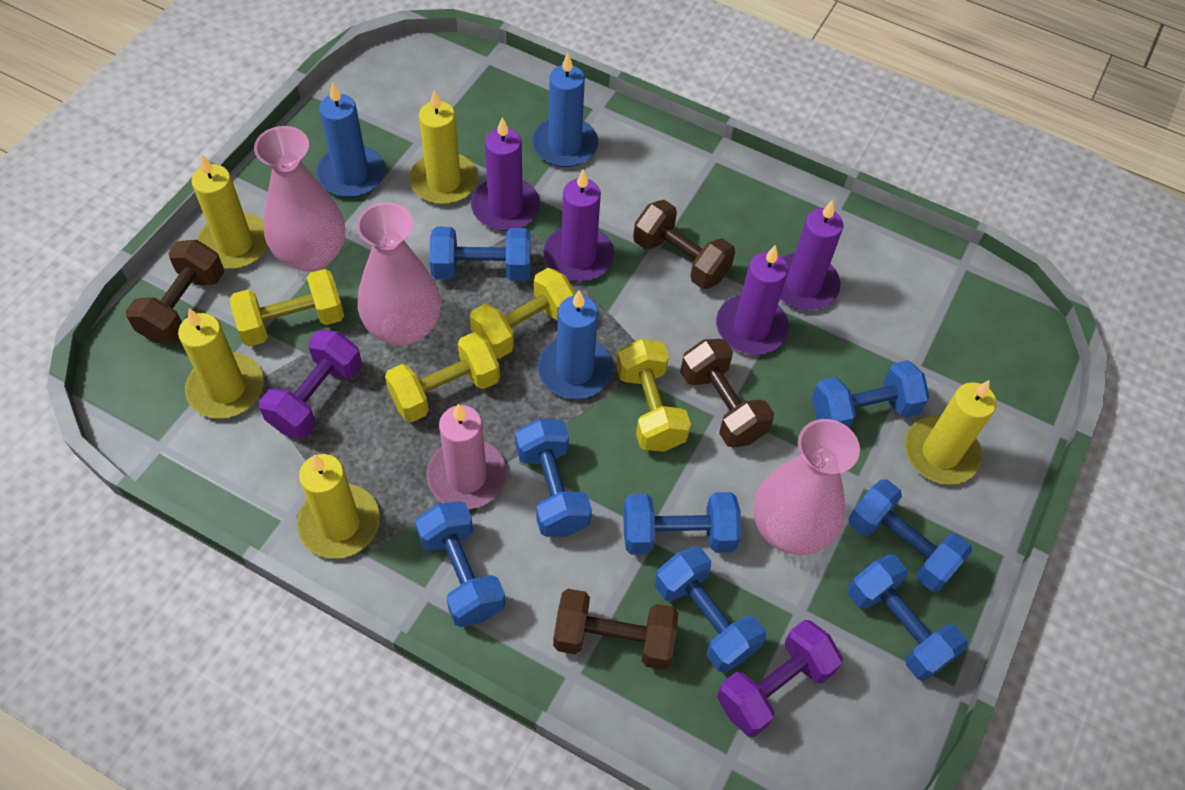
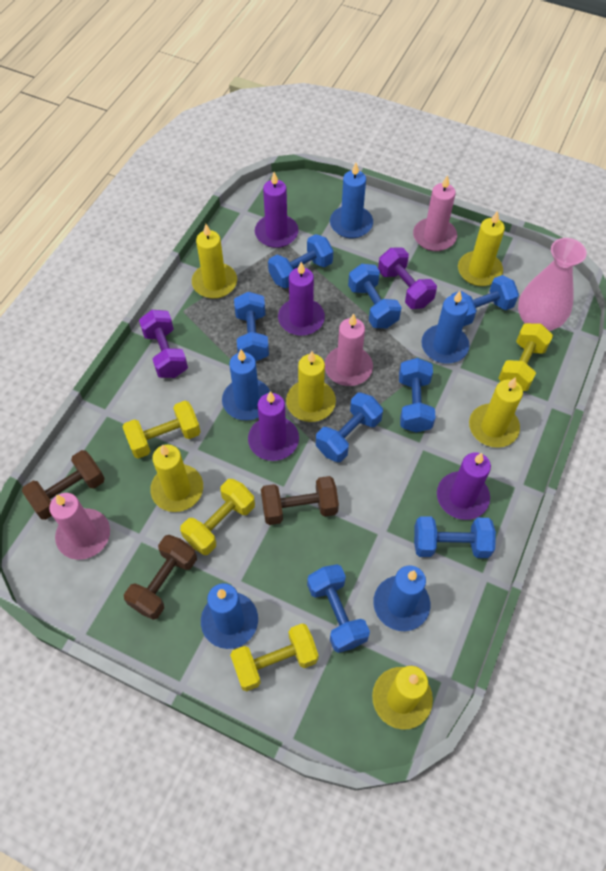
blue candle: 3 -> 5
brown dumbbell: 4 -> 3
pink candle: 1 -> 3
pink vase: 3 -> 1
yellow candle: 5 -> 6

